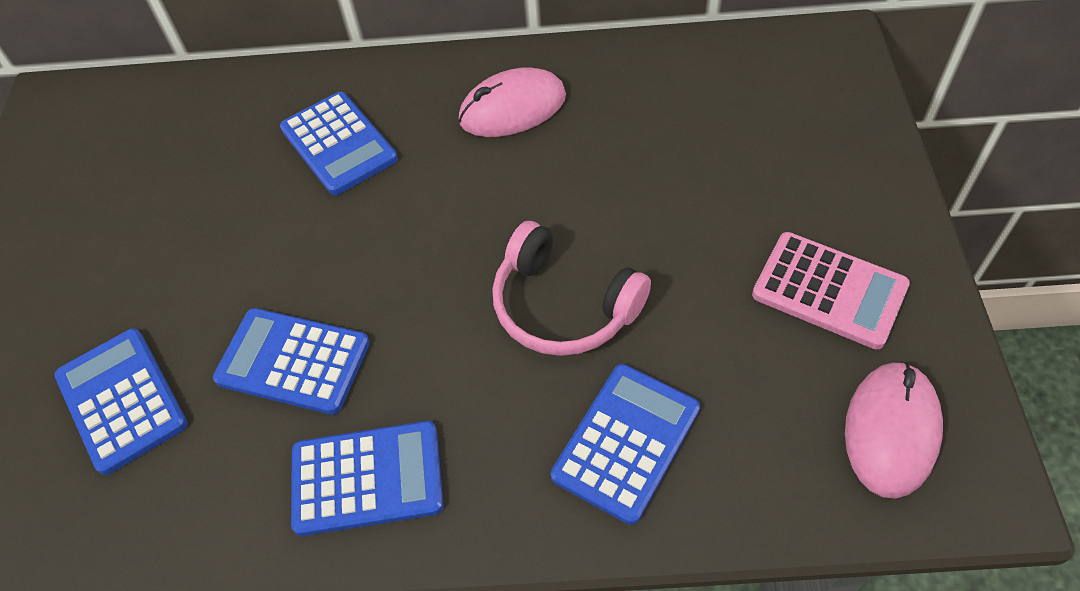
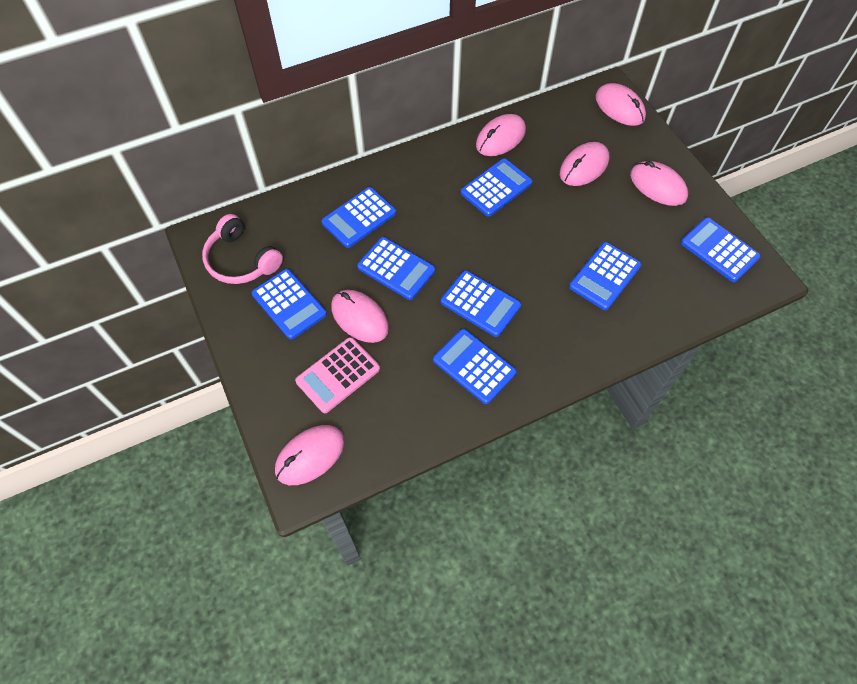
blue calculator: 5 -> 8
pink mouse: 2 -> 6

